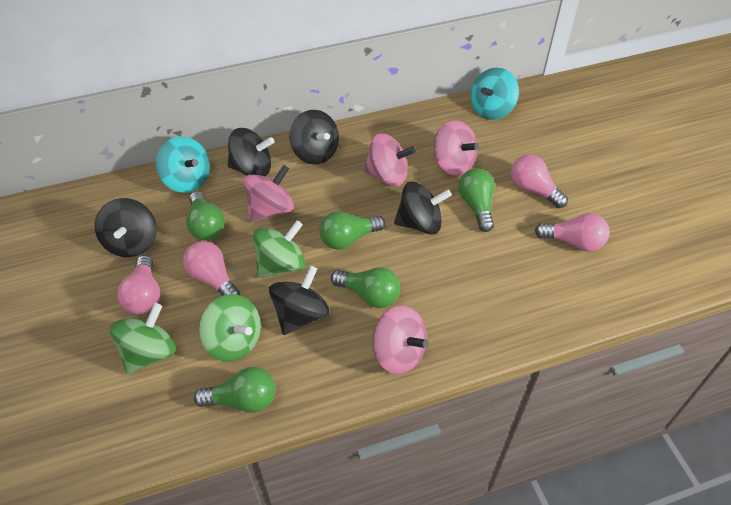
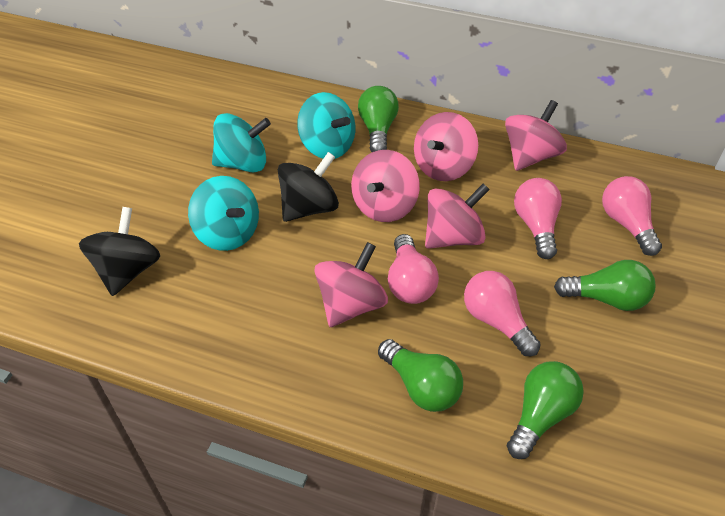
black spinning top: 5 -> 2
green light bulb: 5 -> 4
green spinning top: 3 -> 0
pink spinning top: 4 -> 5
turquoise spinning top: 2 -> 3

